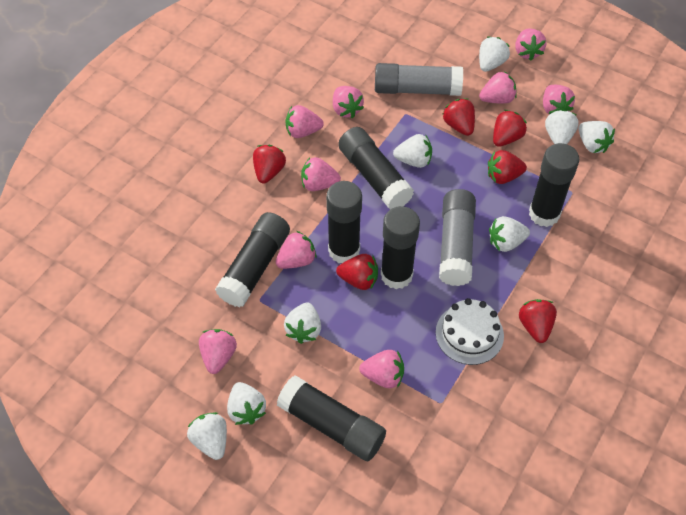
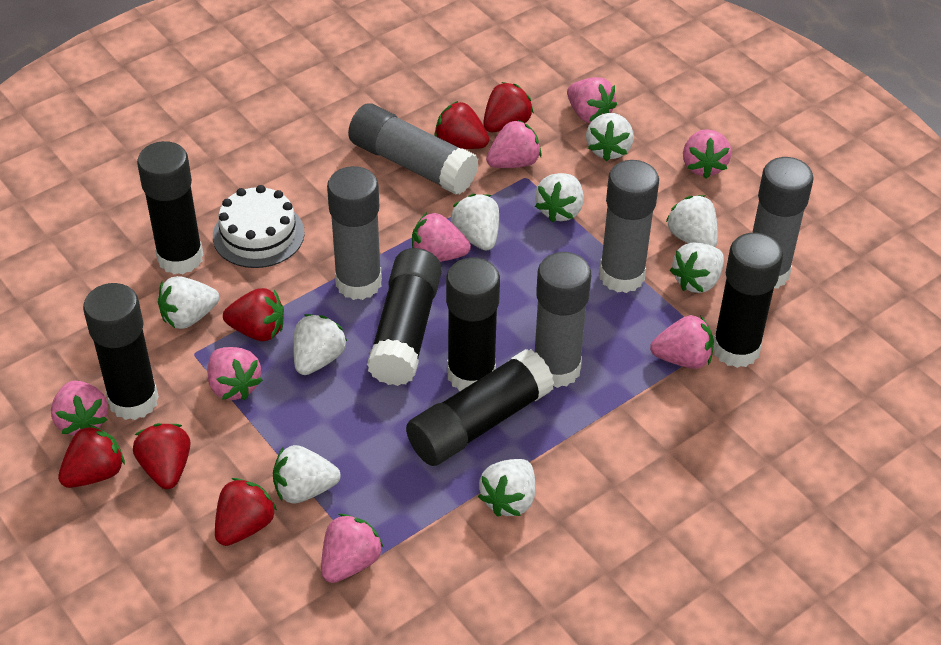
grey glue stick: 2 -> 5
pink strawberry: 9 -> 8
white strawberry: 8 -> 9

